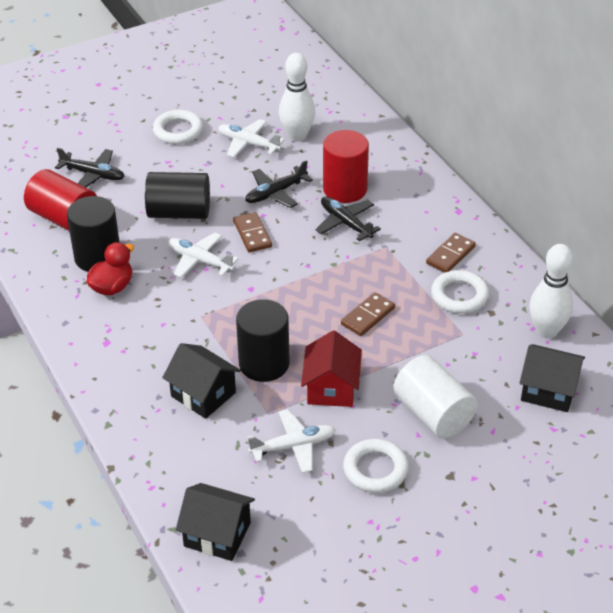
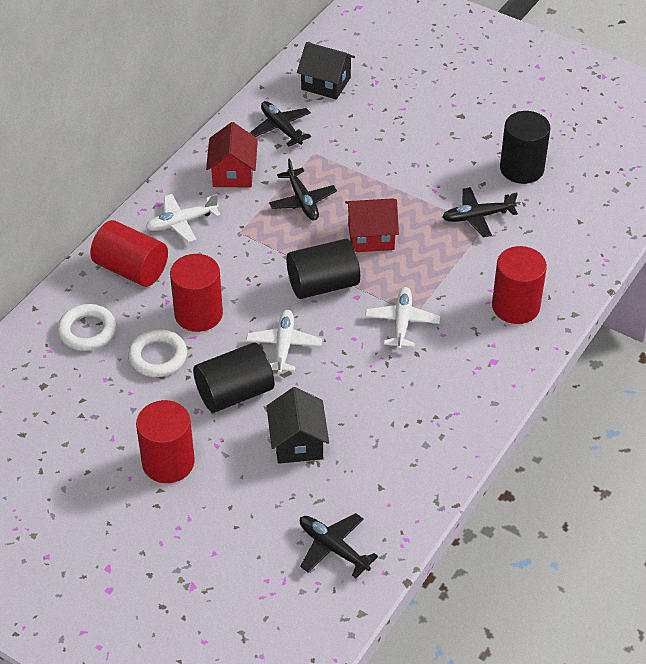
black house: 3 -> 2
black plane: 3 -> 4
brown domino: 3 -> 0
red cylinder: 2 -> 4
red duck: 1 -> 0
red house: 1 -> 2
white bowling pin: 2 -> 0
white cylinder: 1 -> 0
white ring: 3 -> 2

